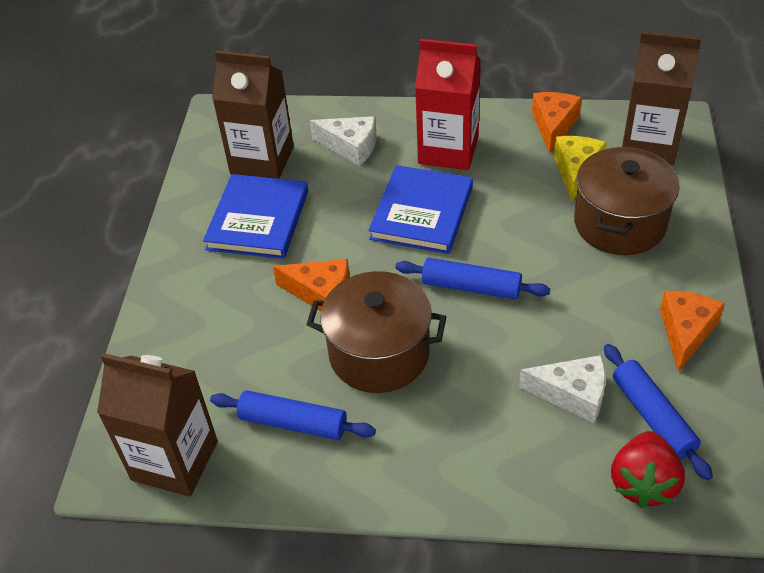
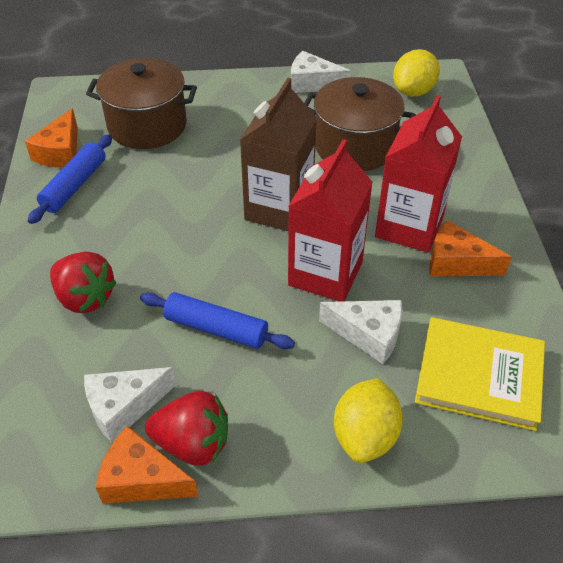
blue book: 2 -> 0
blue rolling pin: 3 -> 2
brown carton: 3 -> 1
red carton: 1 -> 2
red strawberry: 1 -> 2
white cheese: 2 -> 3
yellow book: 0 -> 1
yellow cheese: 1 -> 0
yellow lemon: 0 -> 2

